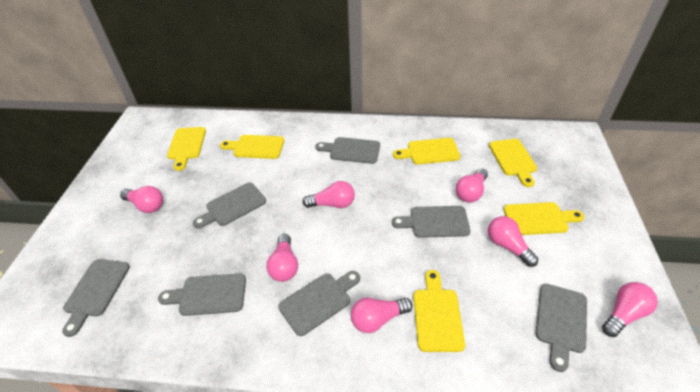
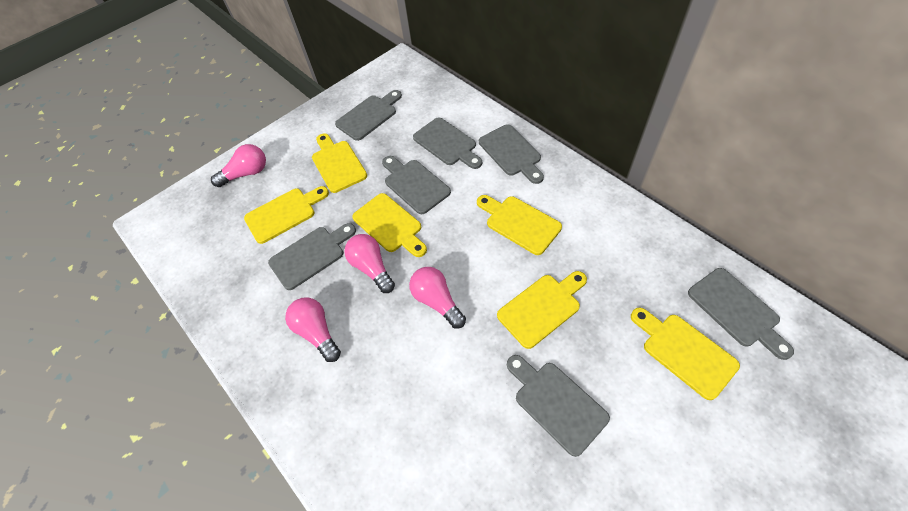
pink light bulb: 7 -> 4

